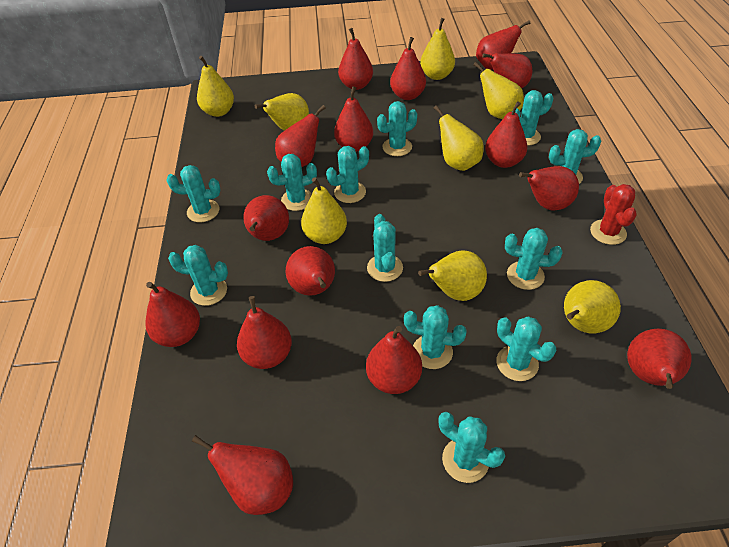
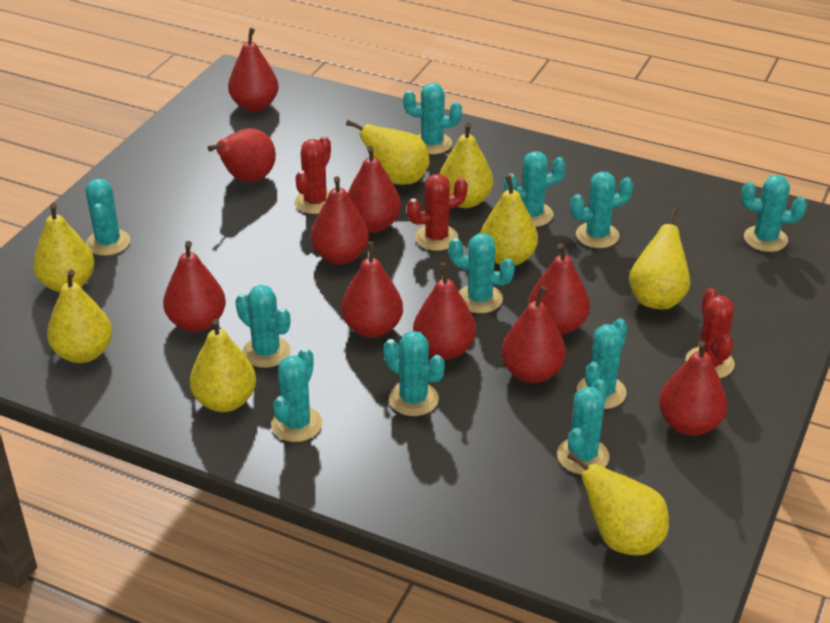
red cactus: 1 -> 3
red pear: 15 -> 10
turquoise cactus: 12 -> 11

